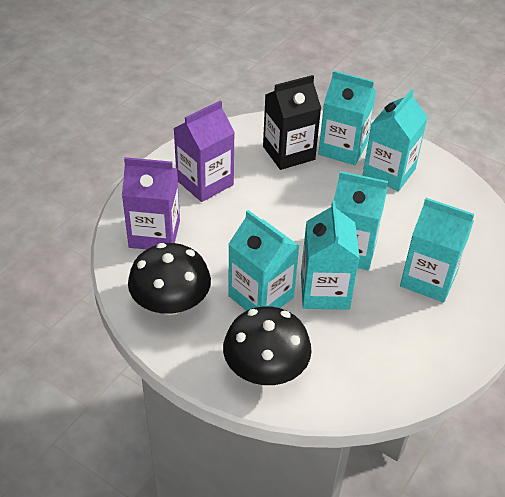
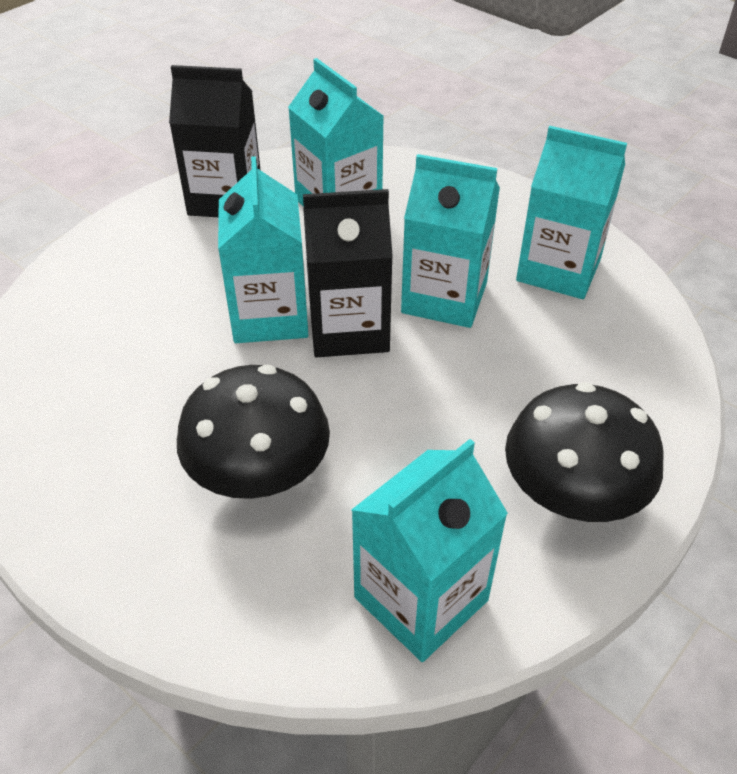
black carton: 1 -> 2
purple carton: 2 -> 0
turquoise carton: 6 -> 5

